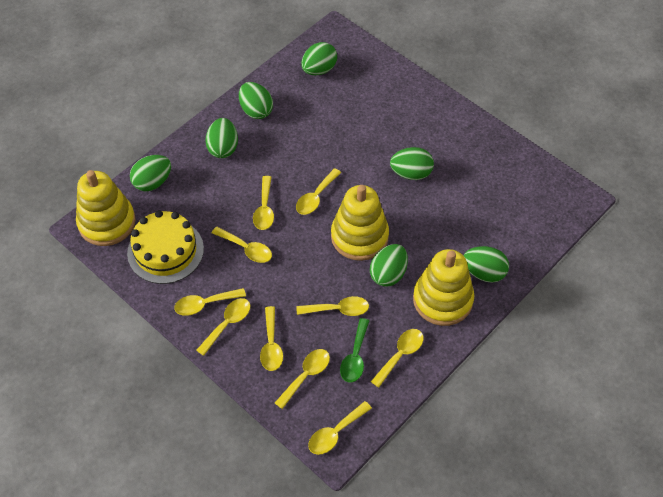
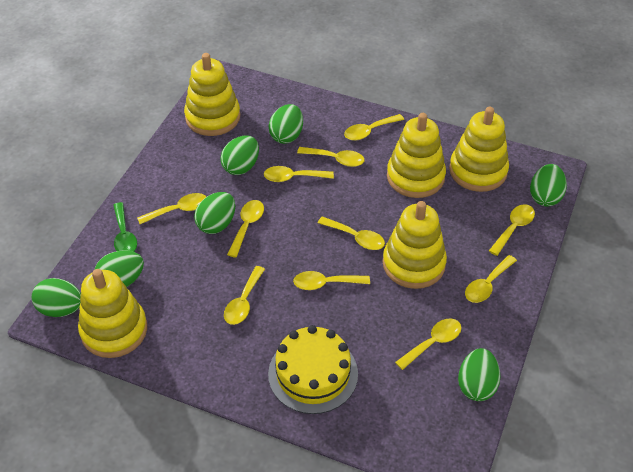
yellow spoon: 10 -> 11
yellow stacking toy: 3 -> 5

